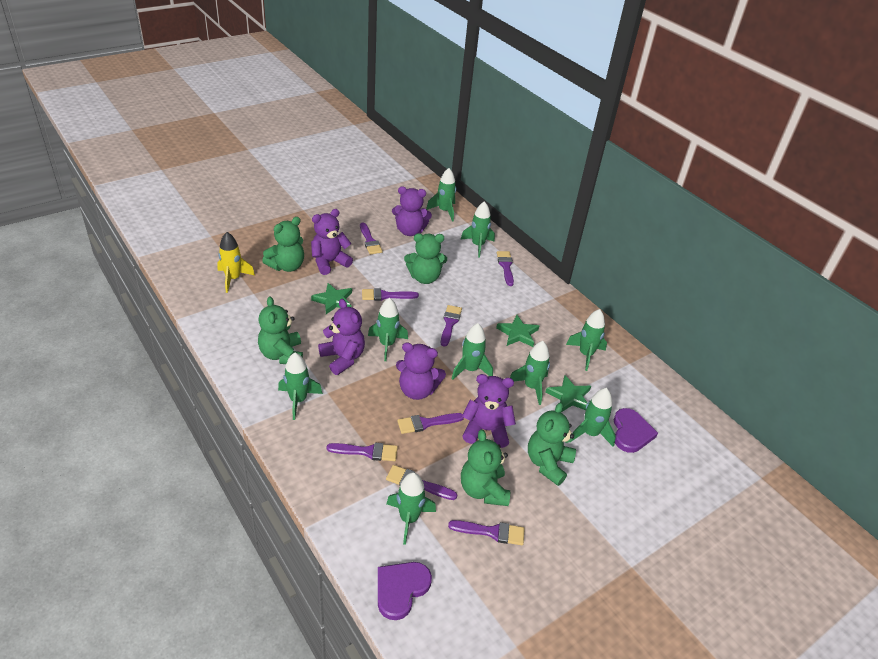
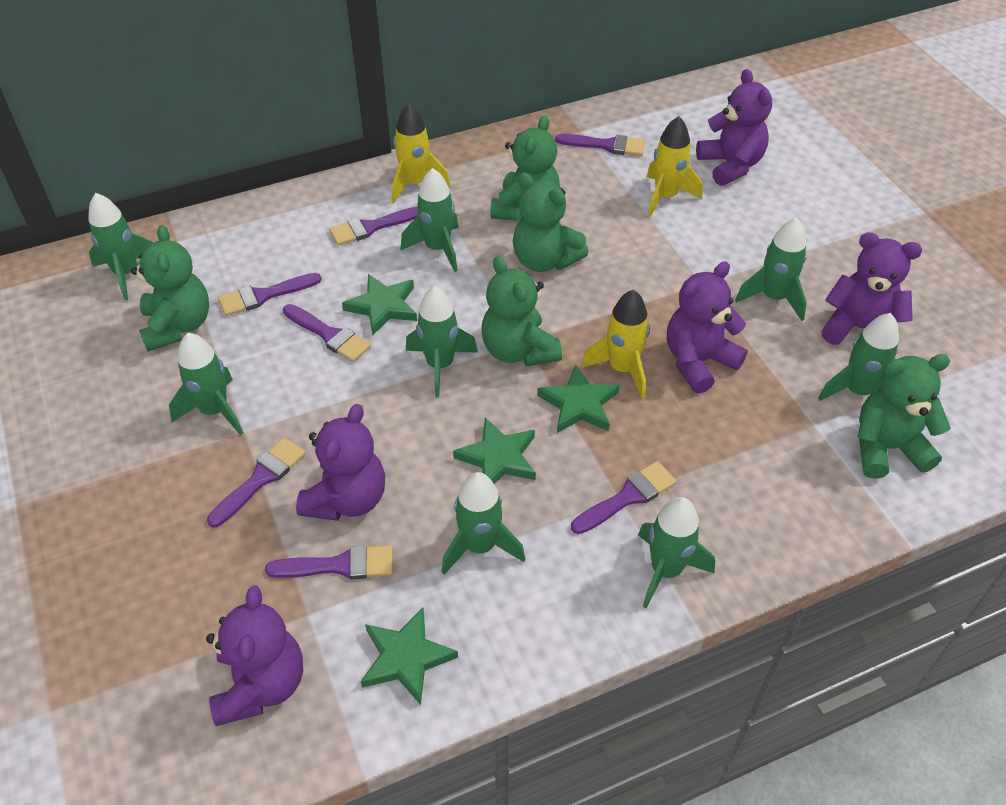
green rocket: 9 -> 8
green star: 3 -> 4
purple brush: 8 -> 7
purple heart: 2 -> 0
yellow rocket: 1 -> 3

